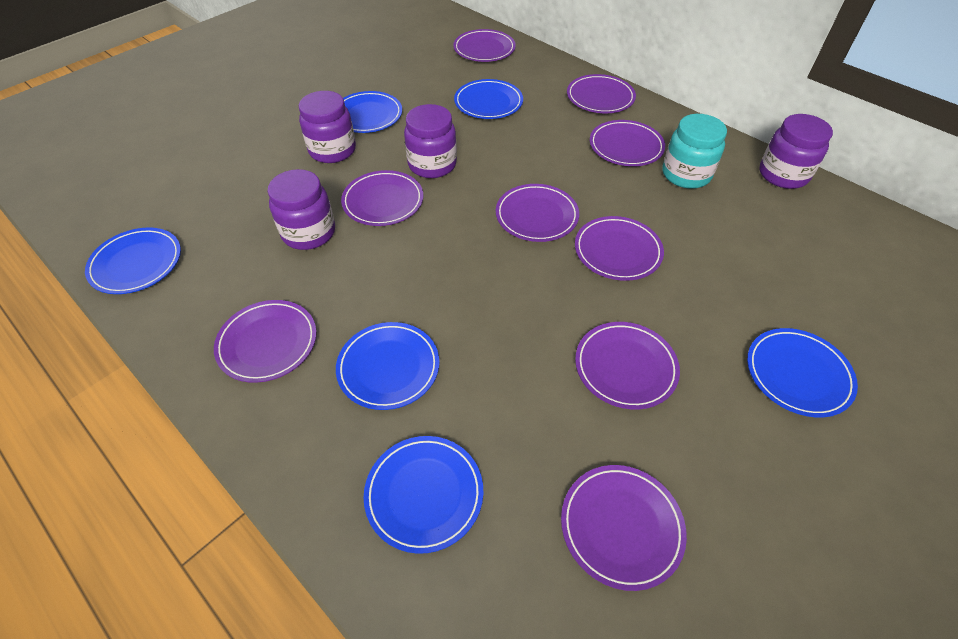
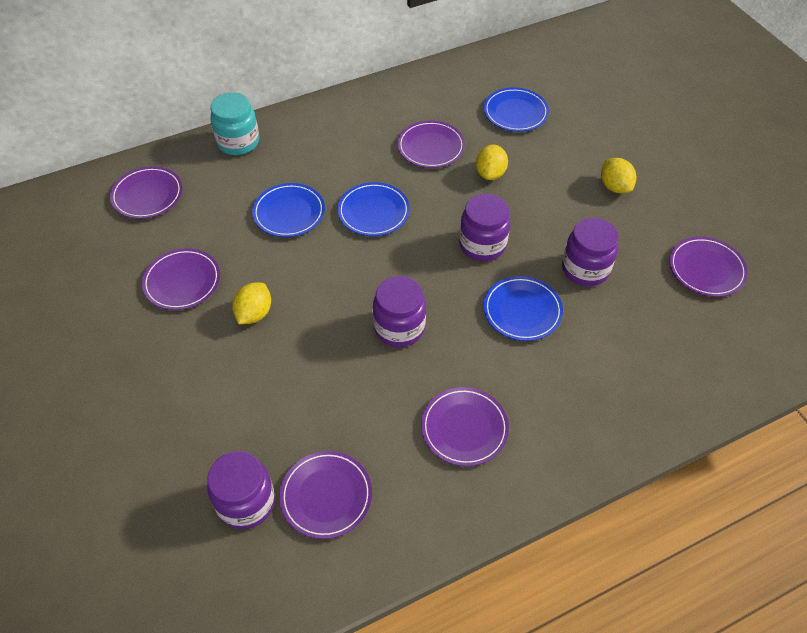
blue plate: 6 -> 4
purple plate: 9 -> 6
yellow lemon: 0 -> 3

